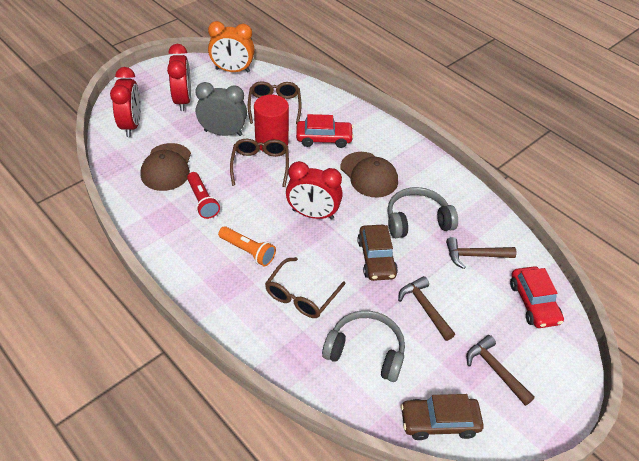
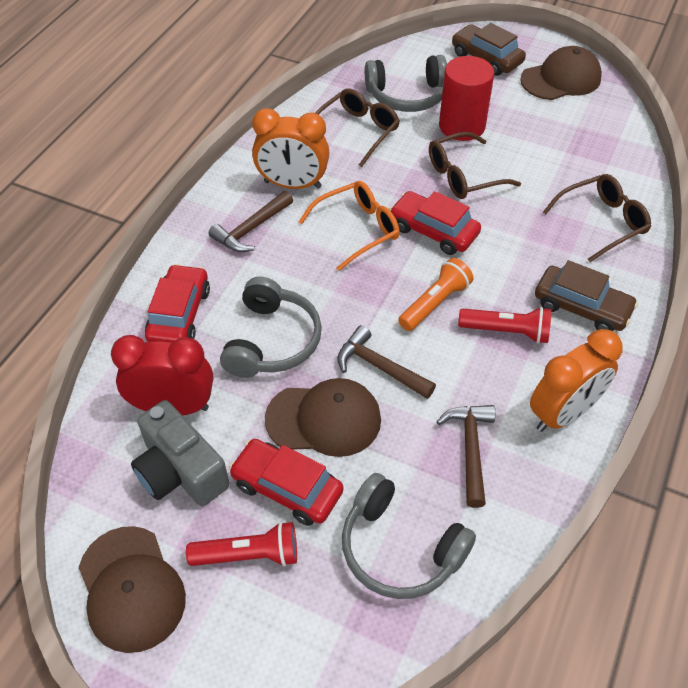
brown cap: 2 -> 3
grey camera: 0 -> 1
grey clock: 1 -> 0
grey headphones: 2 -> 3
orange clock: 1 -> 2
orange glasses: 0 -> 1
red car: 2 -> 3
red clock: 3 -> 1
red flashlight: 1 -> 2

